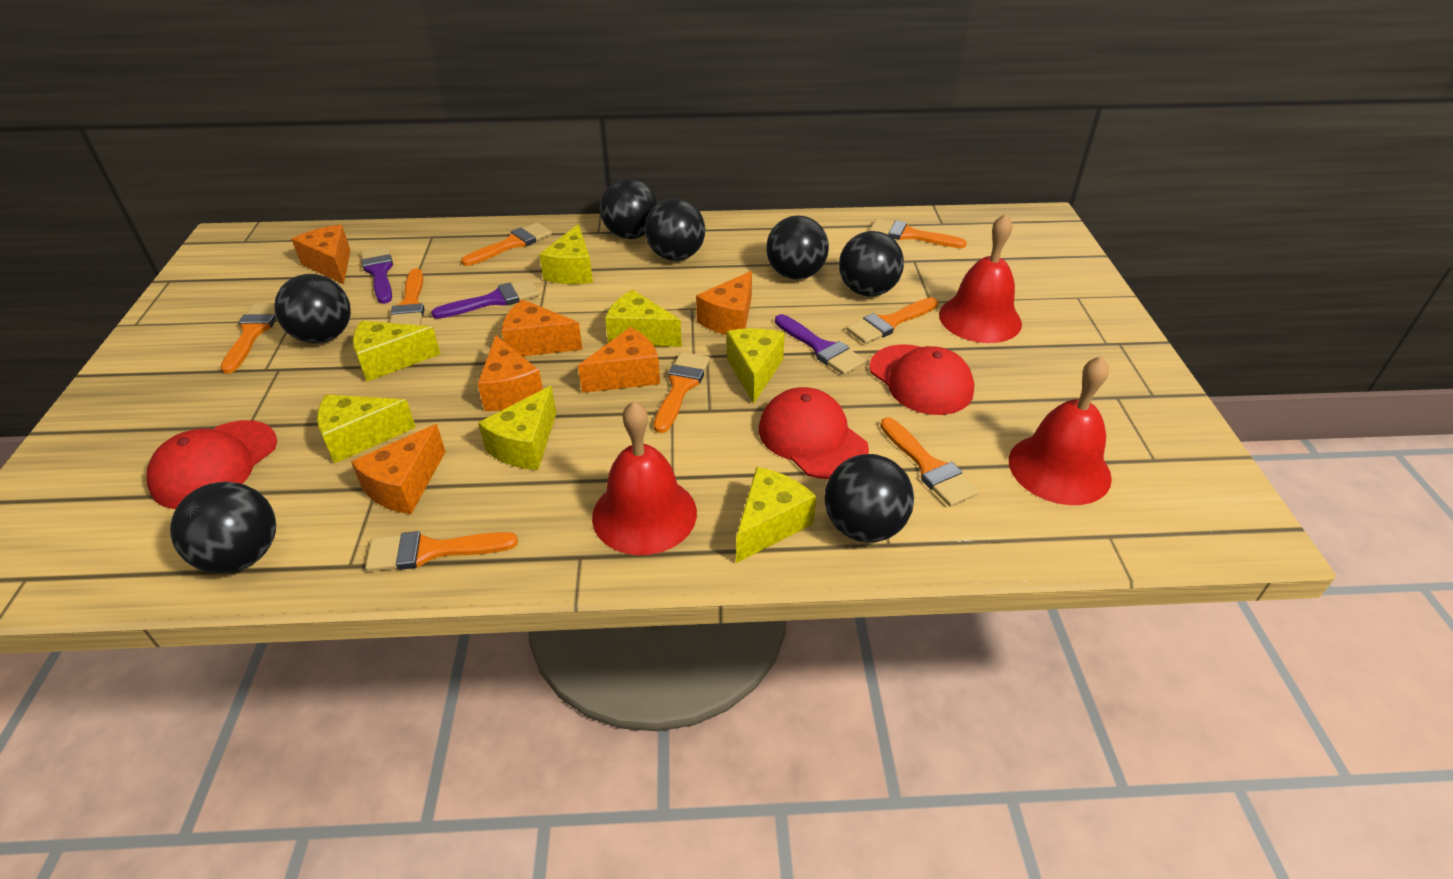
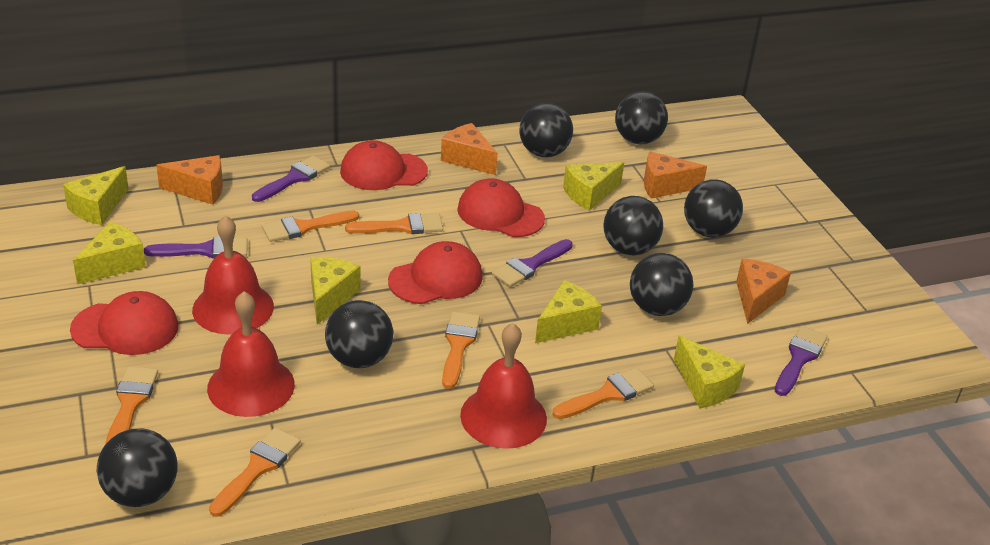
orange brush: 8 -> 6
orange cheese: 6 -> 4
purple brush: 3 -> 4
red cap: 3 -> 4
yellow cheese: 7 -> 6

